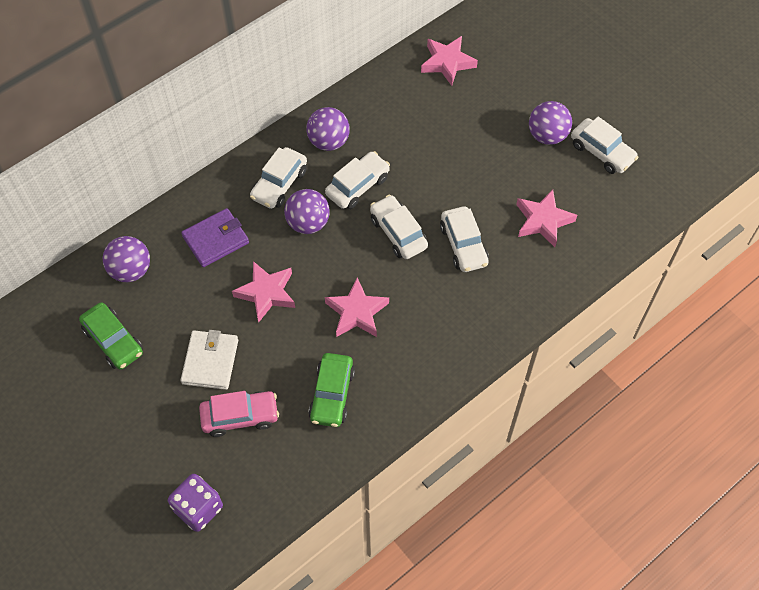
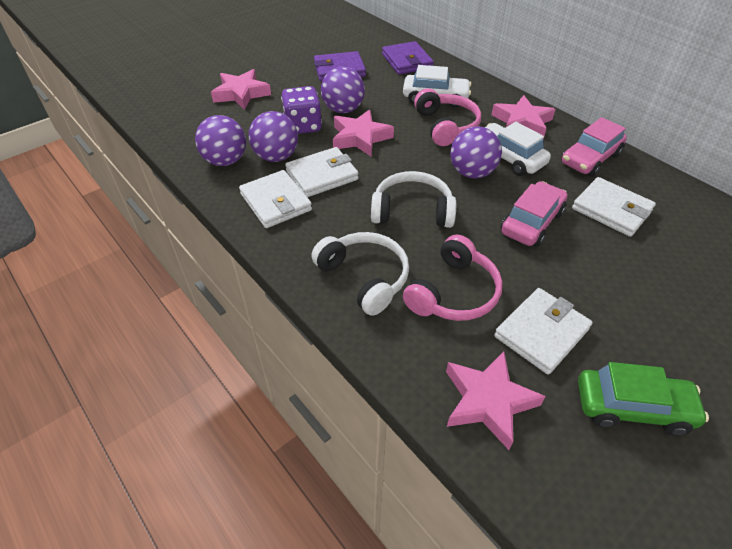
green car: 2 -> 1
pink car: 1 -> 2
pink headphones: 0 -> 2
purple wallet: 1 -> 2
white car: 5 -> 2
white headphones: 0 -> 2
white wallet: 1 -> 4

